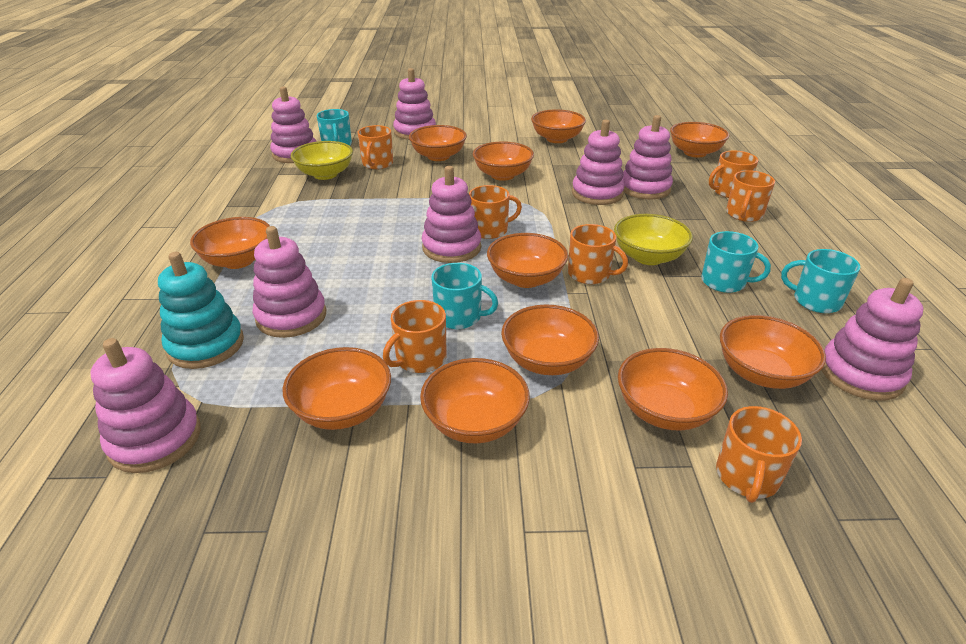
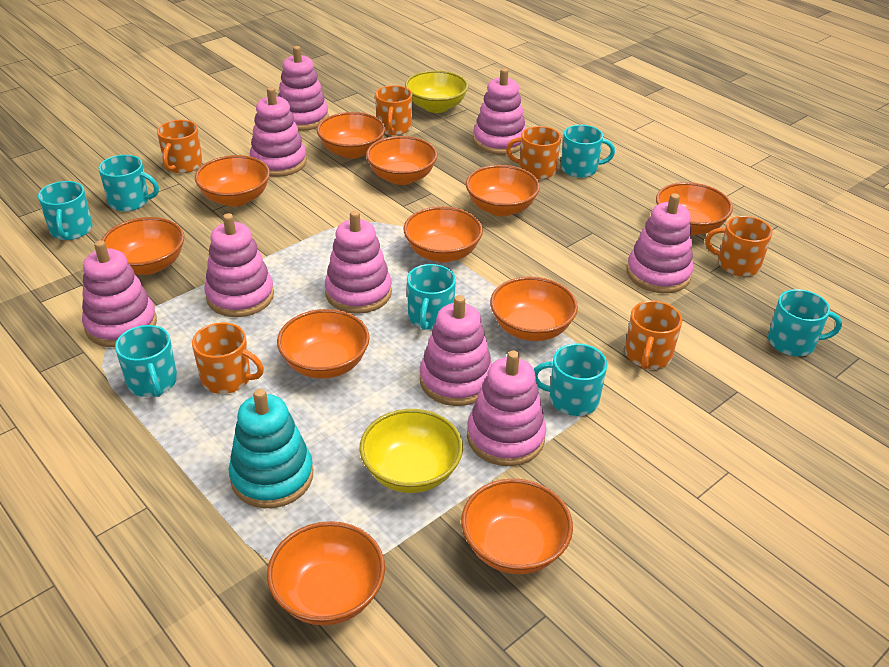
orange mug: 7 -> 6
pink stacking toy: 8 -> 9
turquoise mug: 4 -> 7

